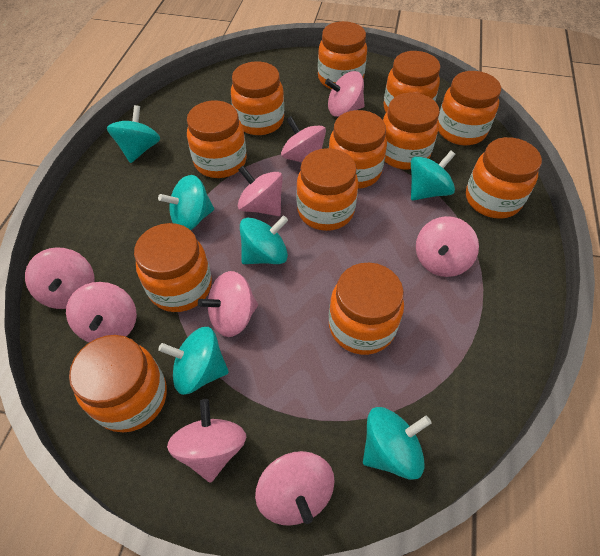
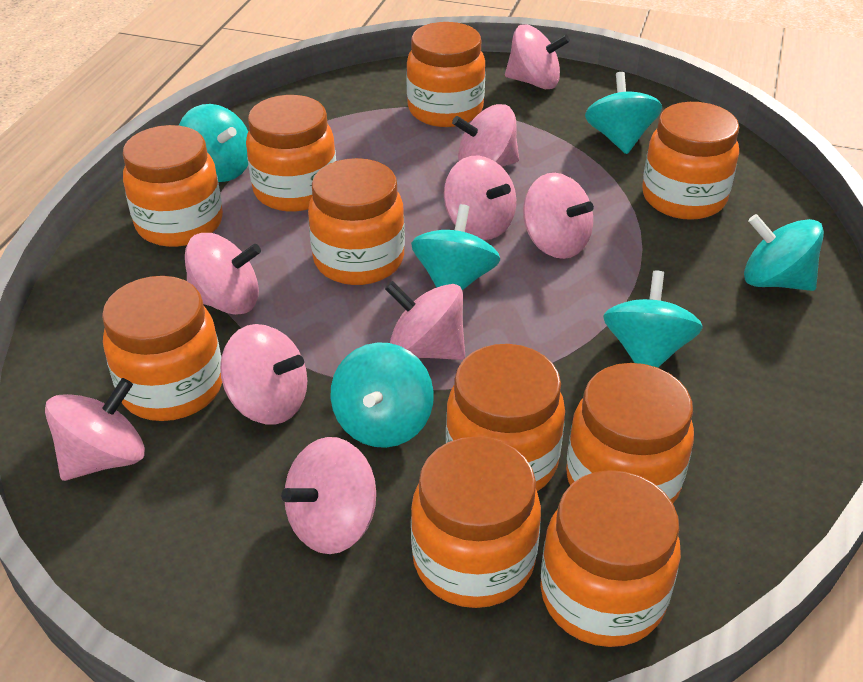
orange jar: 12 -> 10

